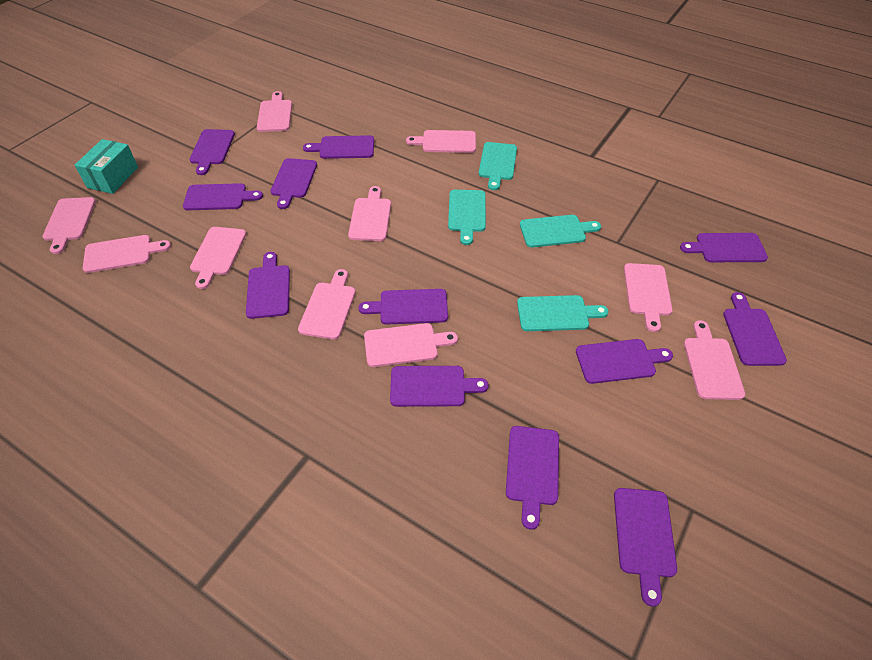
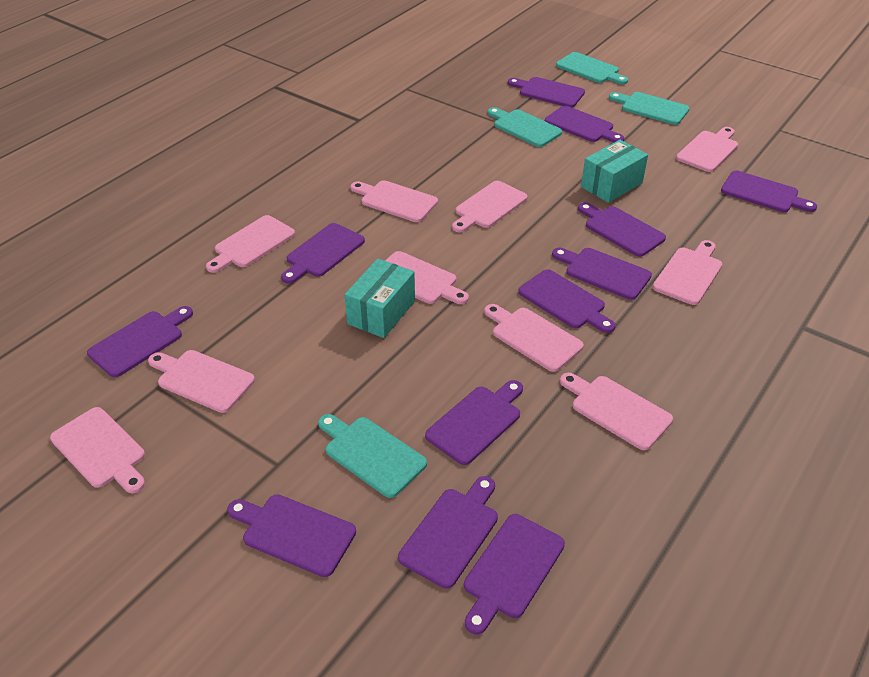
turquoise box: 1 -> 2

